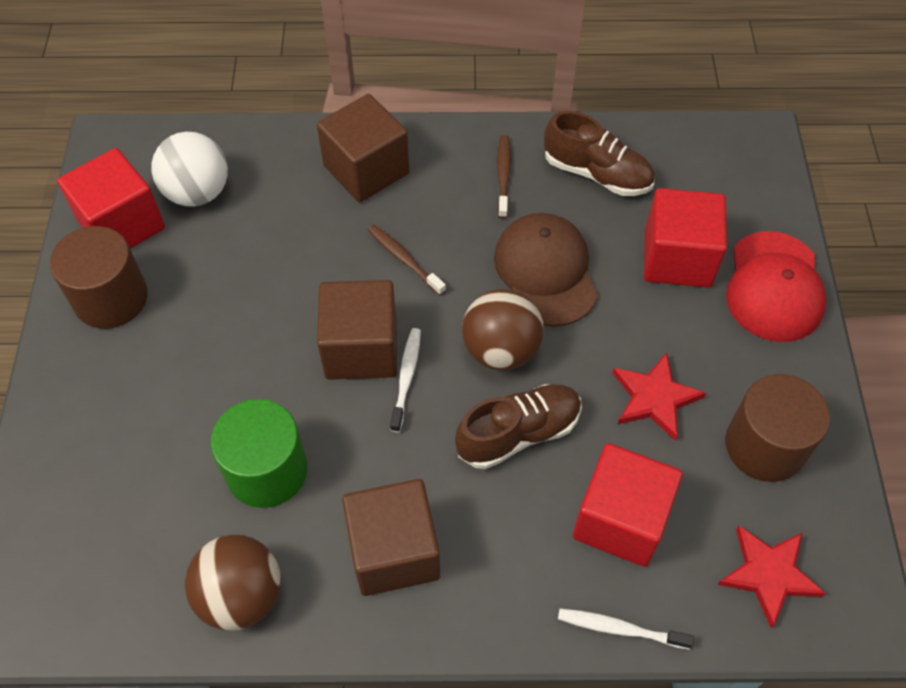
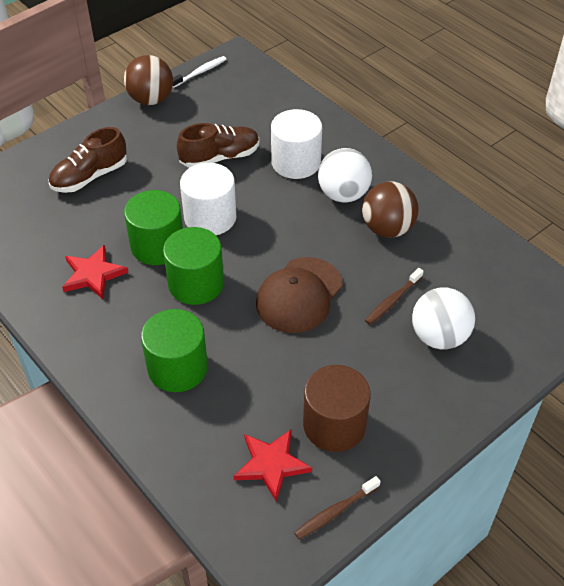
brown cube: 3 -> 0
brown cylinder: 2 -> 1
green cylinder: 1 -> 3
red cap: 1 -> 0
red cube: 3 -> 0
white ball: 1 -> 2
white cylinder: 0 -> 2
white toothbrush: 2 -> 1

